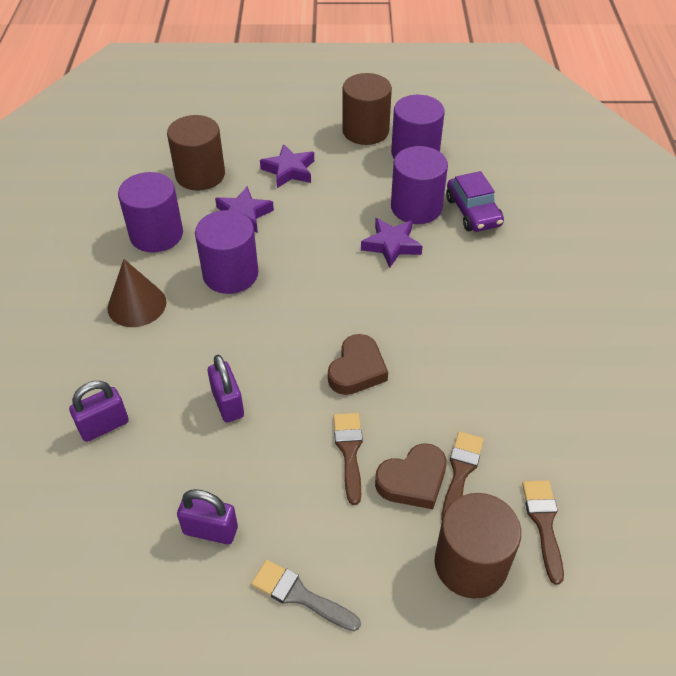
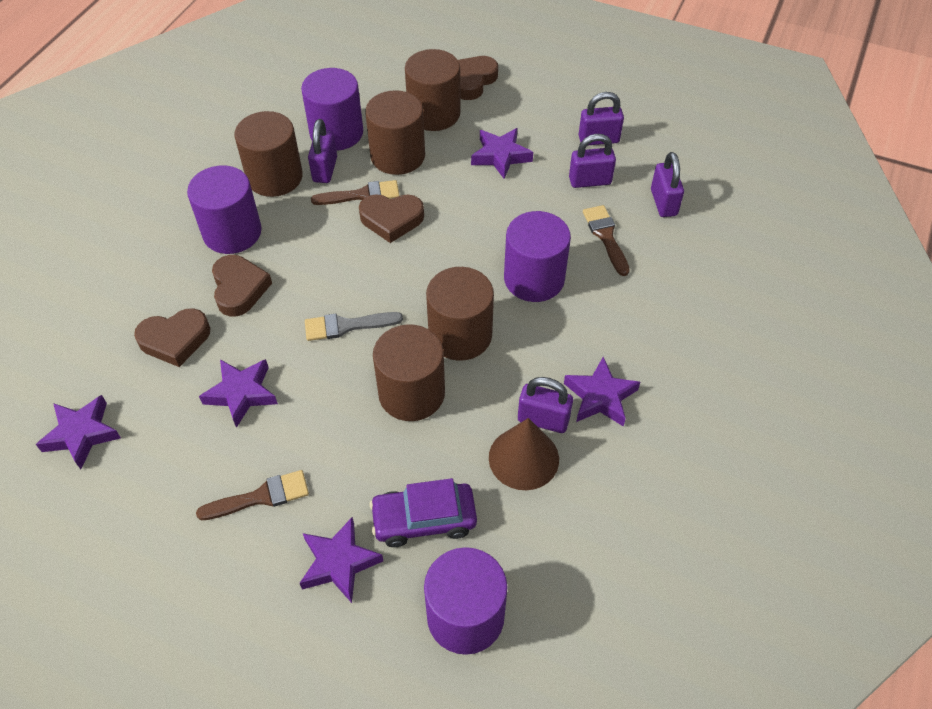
brown cylinder: 3 -> 5
brown heart: 2 -> 4
purple padlock: 3 -> 5
purple star: 3 -> 5

